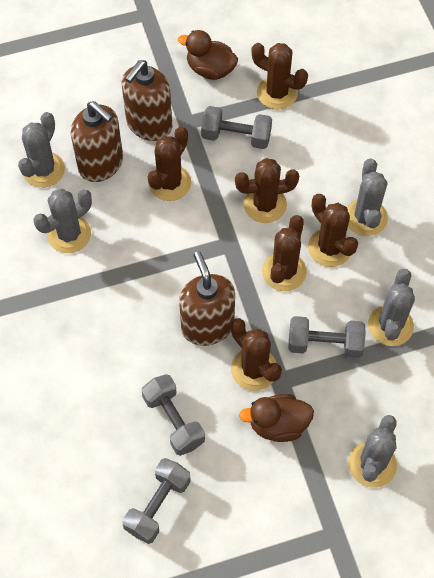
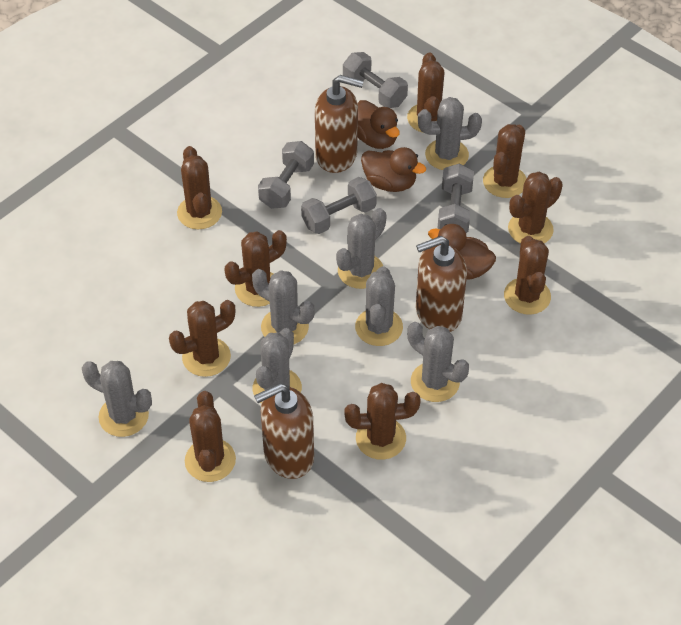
brown cactus: 6 -> 9
brown duck: 2 -> 3
grey cactus: 5 -> 7

